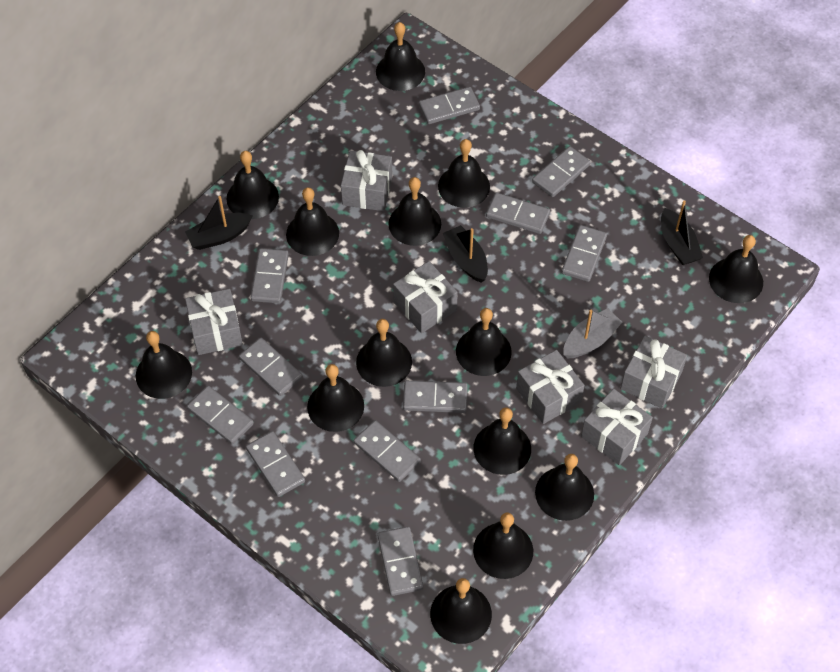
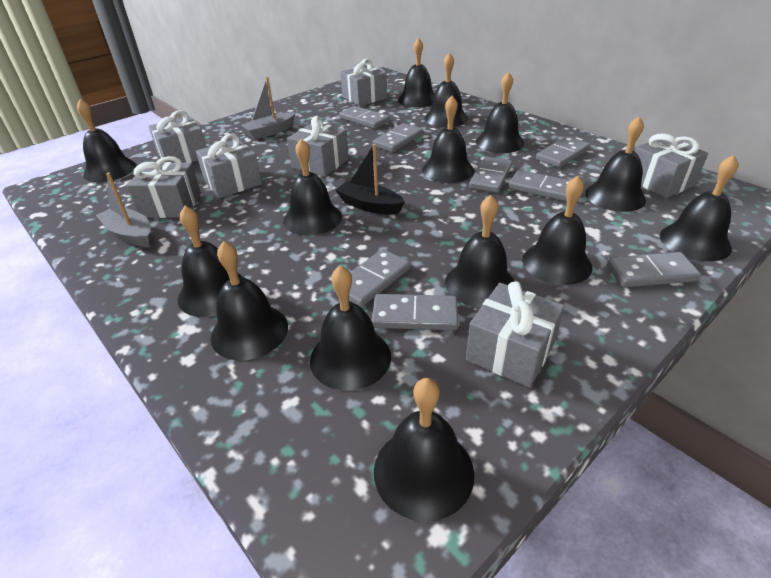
black boat: 3 -> 1
grey boat: 1 -> 2
grey domino: 11 -> 8
grey gift: 6 -> 7

